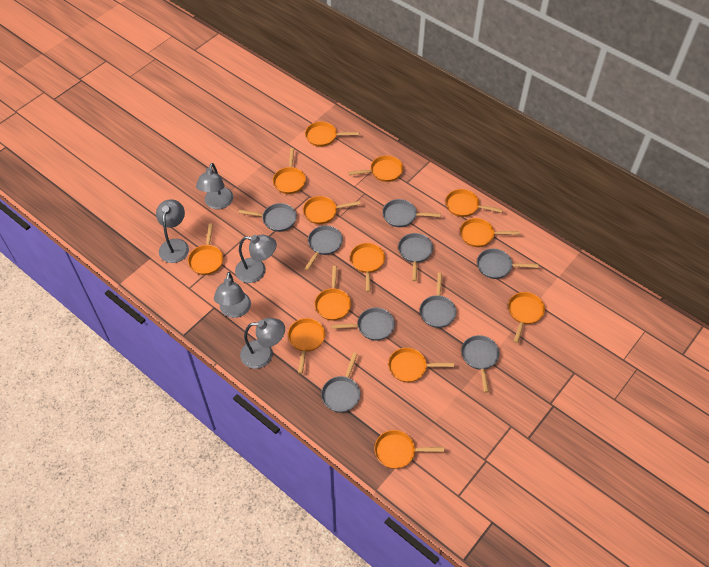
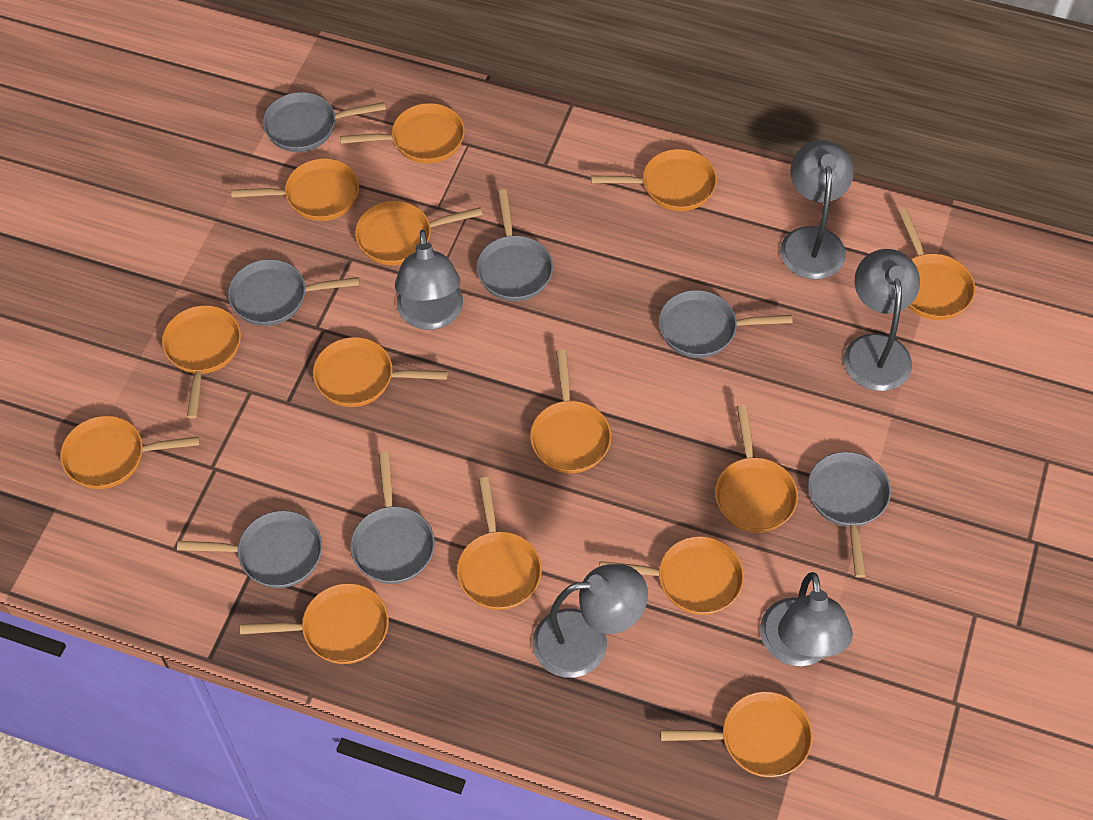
grey pan: 9 -> 7
orange pan: 13 -> 14

